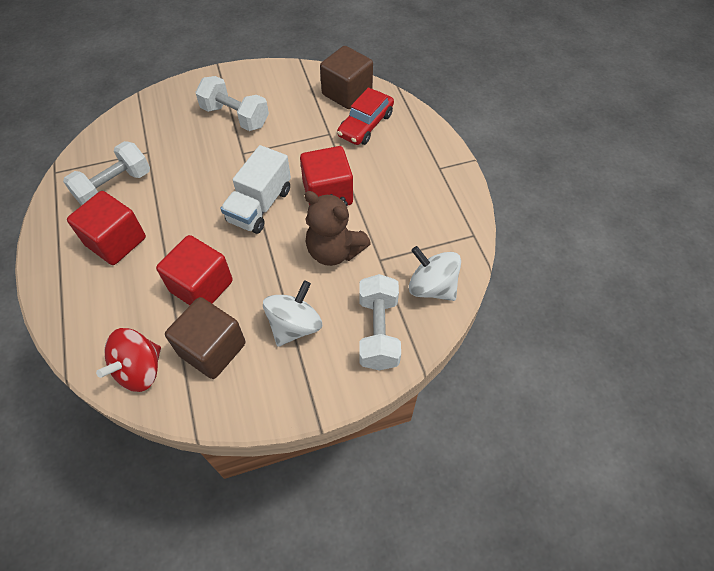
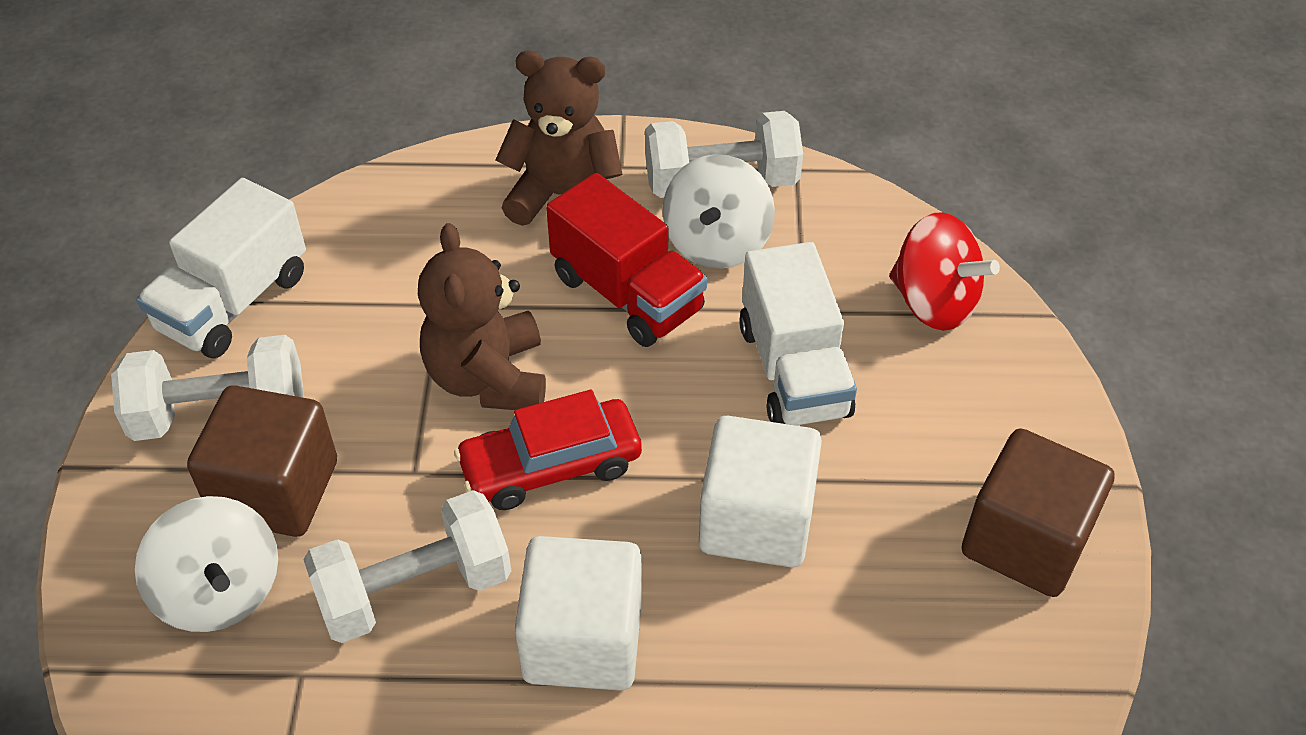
brown teddy bear: 1 -> 2
red cube: 3 -> 0
red truck: 0 -> 1
white cube: 0 -> 2
white truck: 1 -> 2

